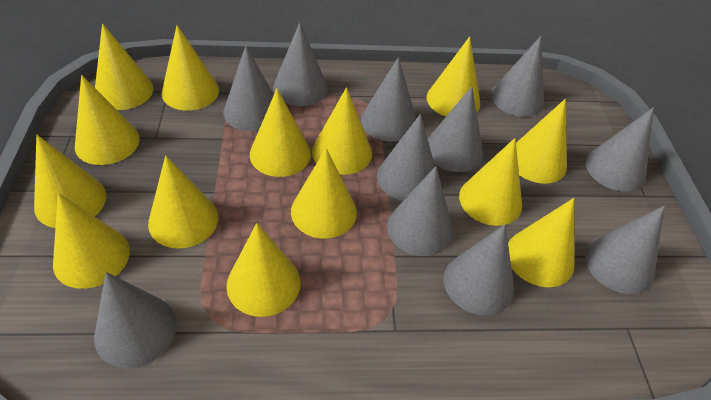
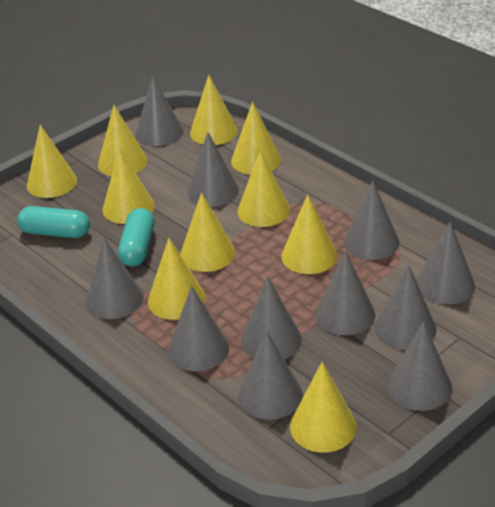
turquoise capsule: 0 -> 2
yellow cone: 14 -> 10

